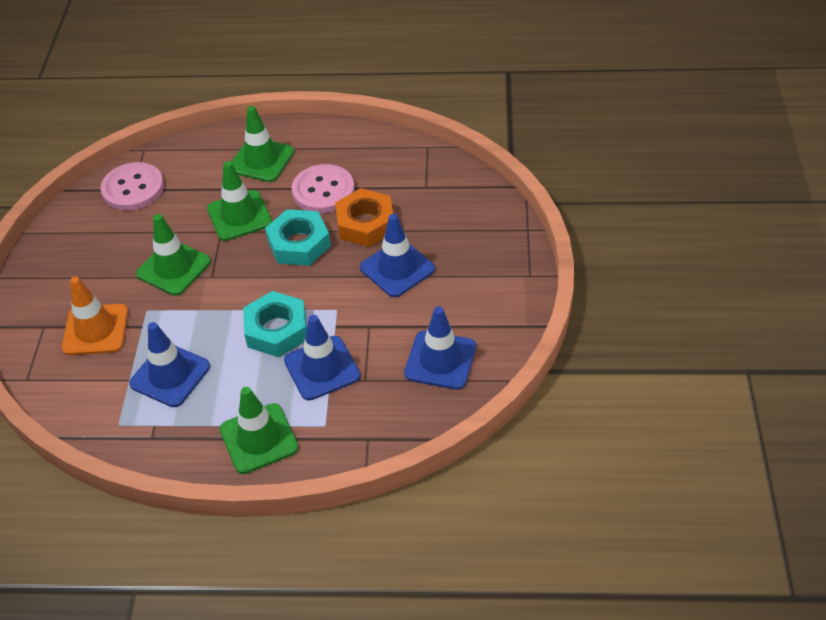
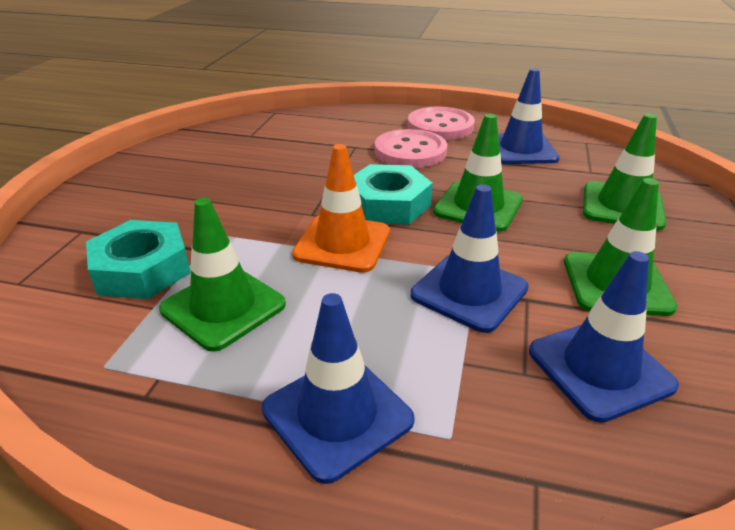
orange nut: 1 -> 0

